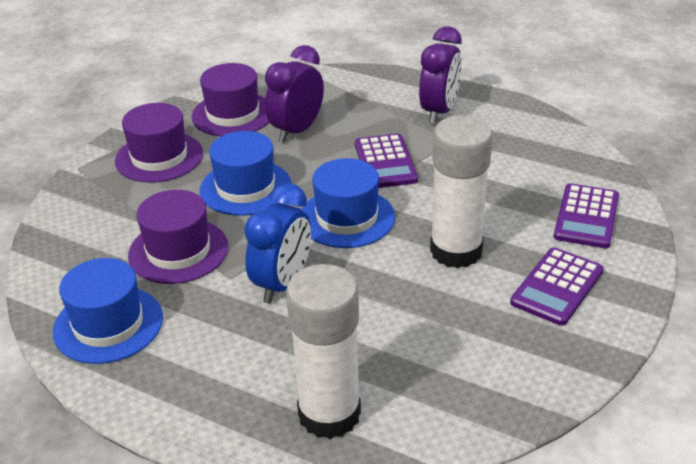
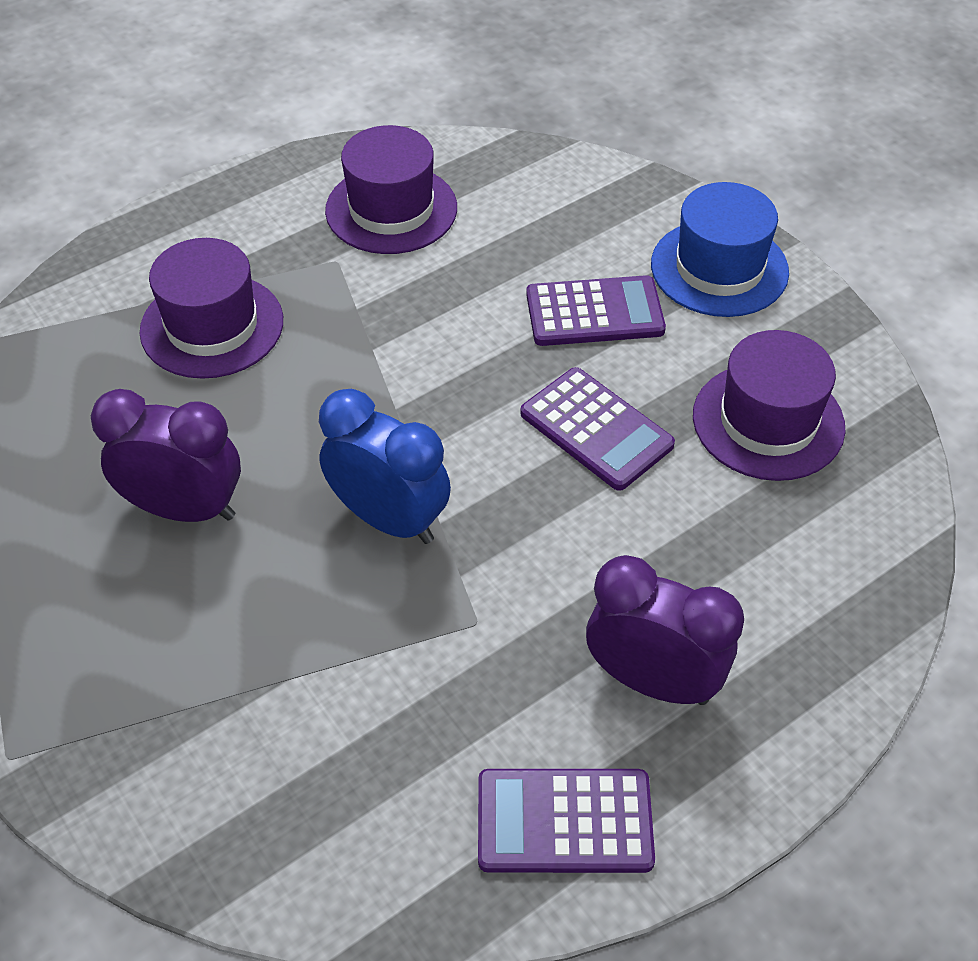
blue hat: 3 -> 1
white glue stick: 2 -> 0

